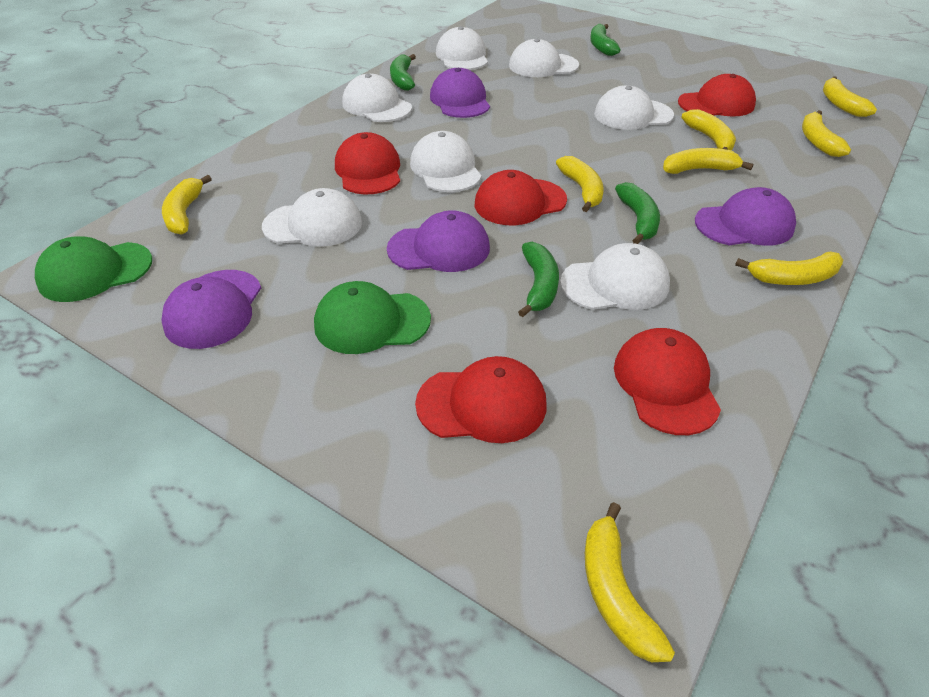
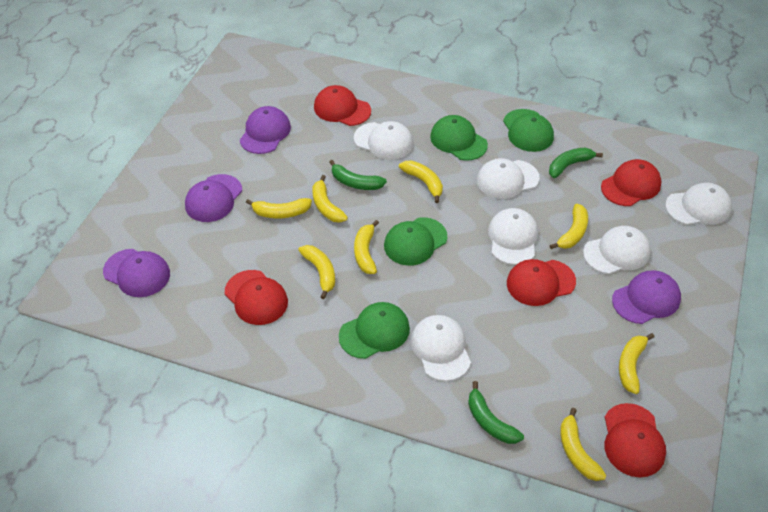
green banana: 4 -> 3
green cap: 2 -> 4
white cap: 7 -> 6

